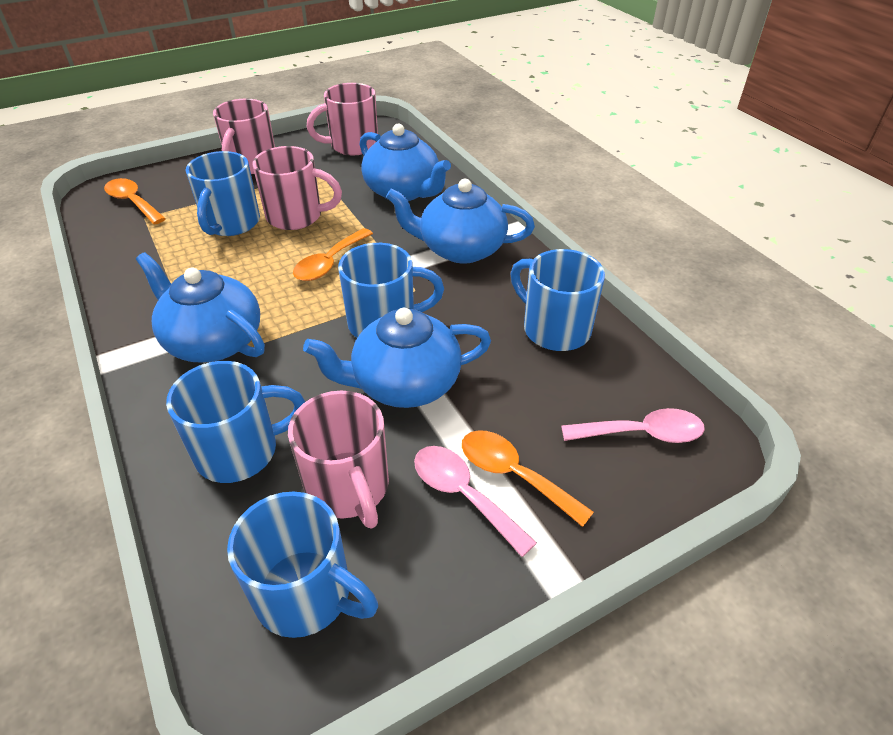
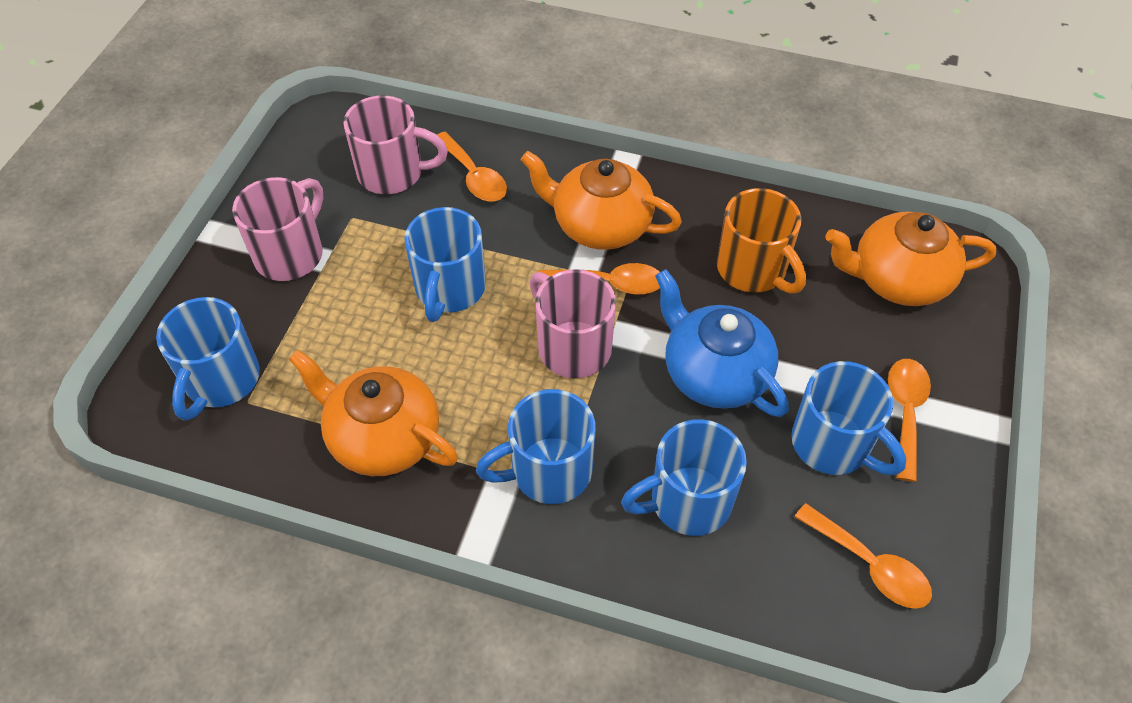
blue teapot: 4 -> 1
orange mug: 0 -> 1
orange spoon: 3 -> 4
orange teapot: 0 -> 3
pink mug: 4 -> 3
pink spoon: 2 -> 0

